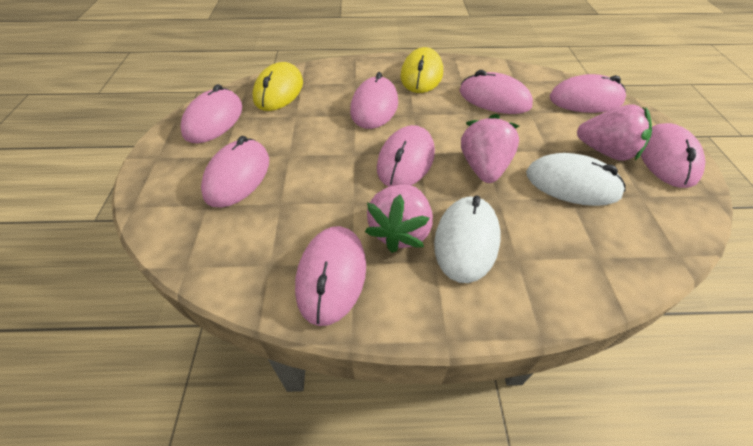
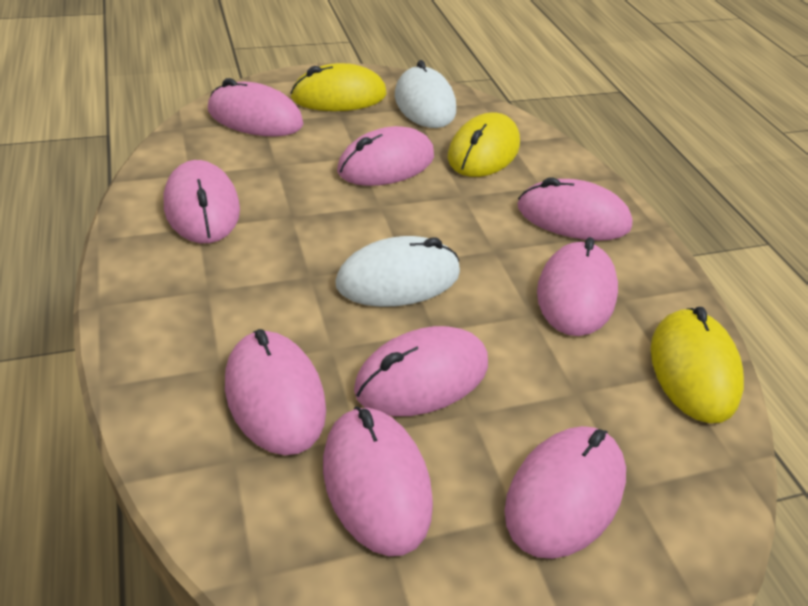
pink mouse: 8 -> 9
pink strawberry: 3 -> 0
yellow mouse: 2 -> 3

